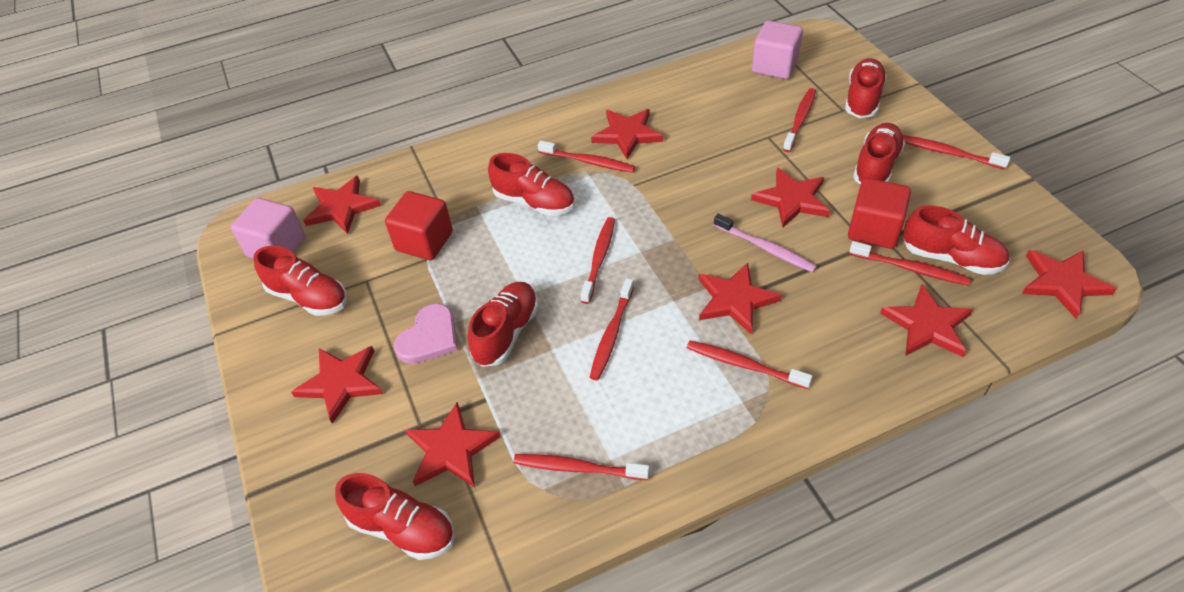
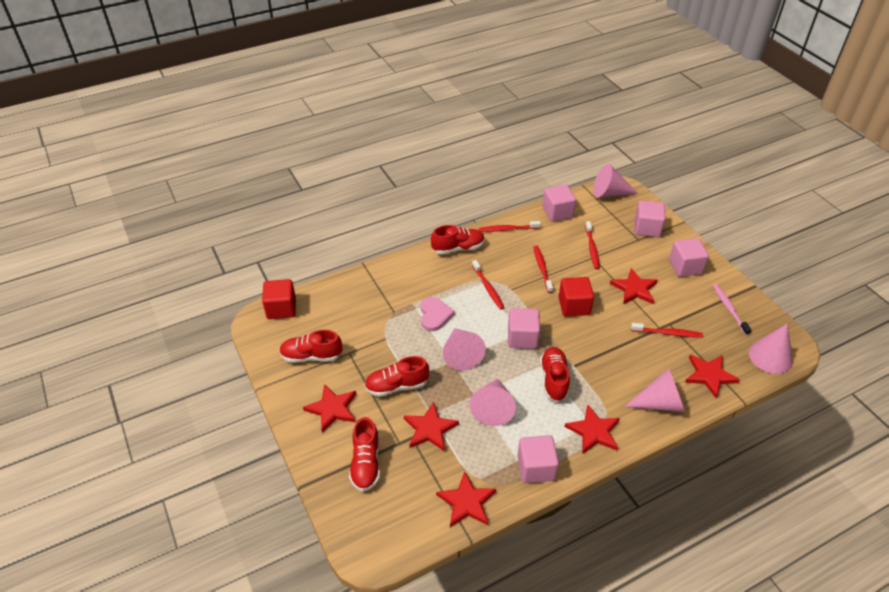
pink cone: 0 -> 5
pink cube: 2 -> 5
red shoe: 7 -> 5
red star: 8 -> 6
red toothbrush: 8 -> 5

